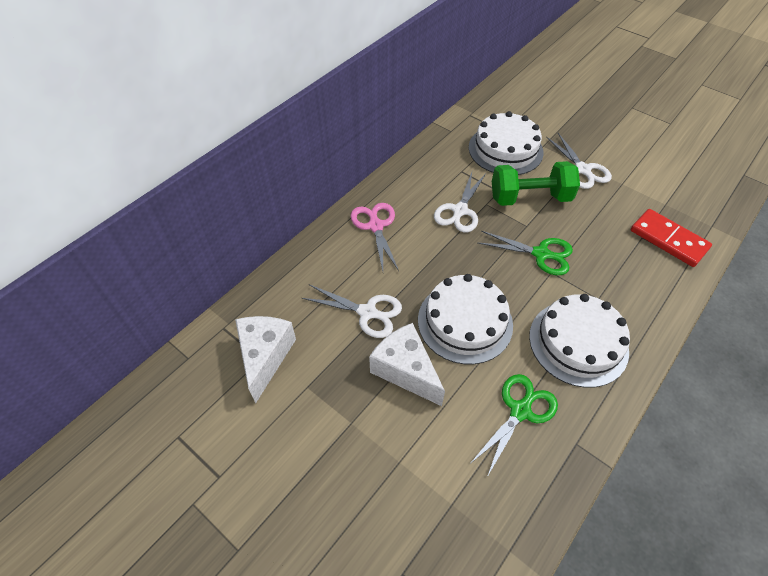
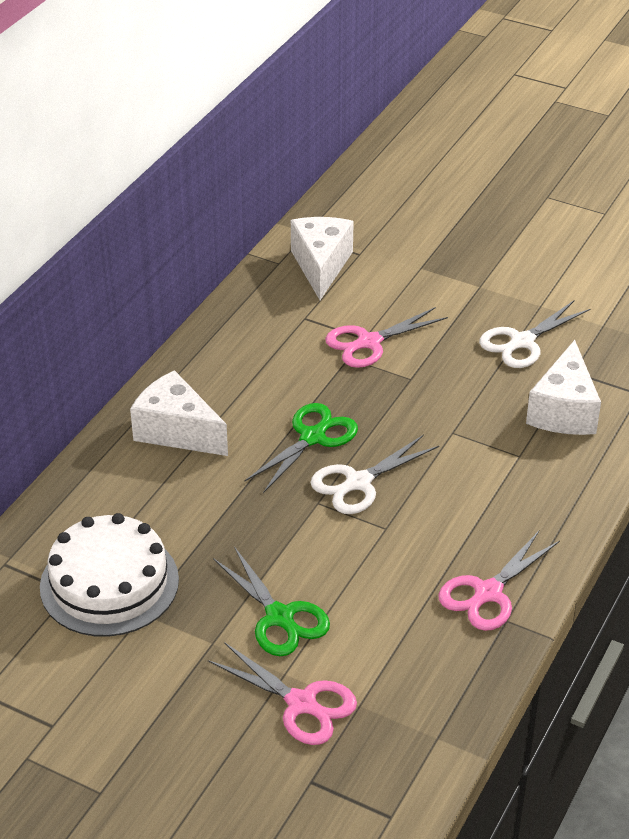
green dumbbell: 1 -> 0
pink scissors: 1 -> 3
red domino: 1 -> 0
white cake: 3 -> 1
white cheese: 2 -> 3
white scissors: 3 -> 2

